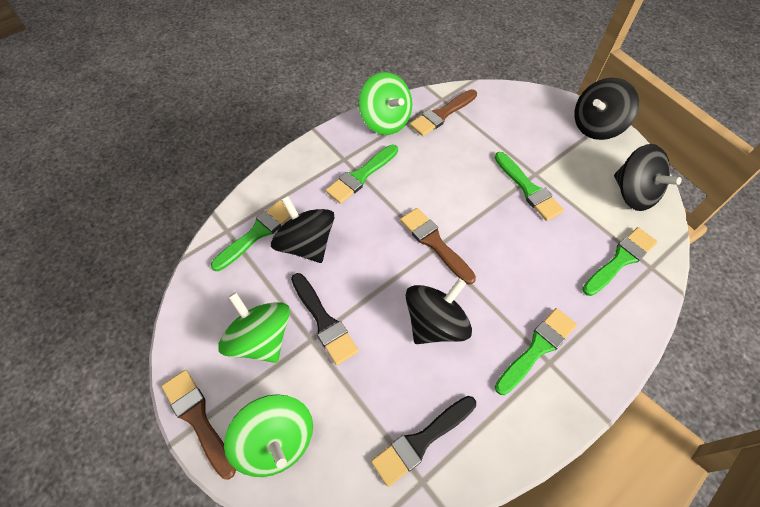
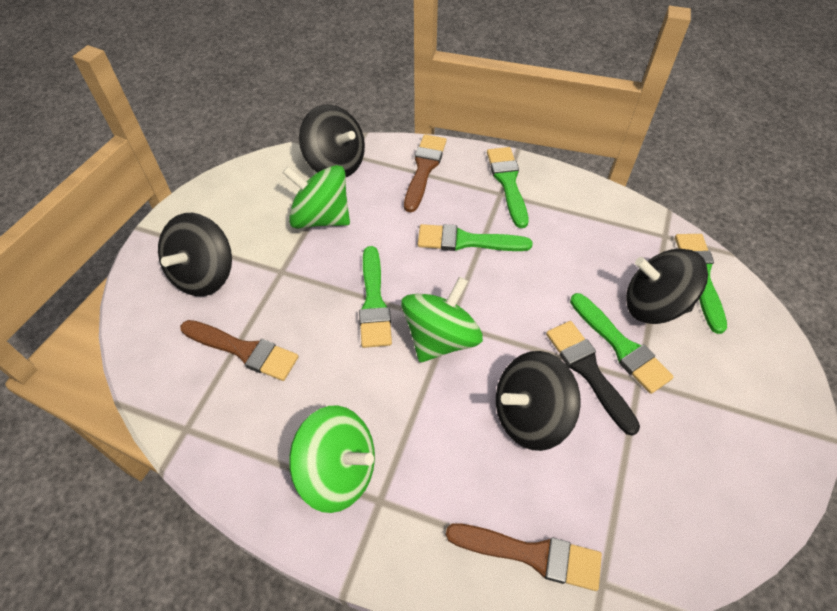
black brush: 2 -> 1

